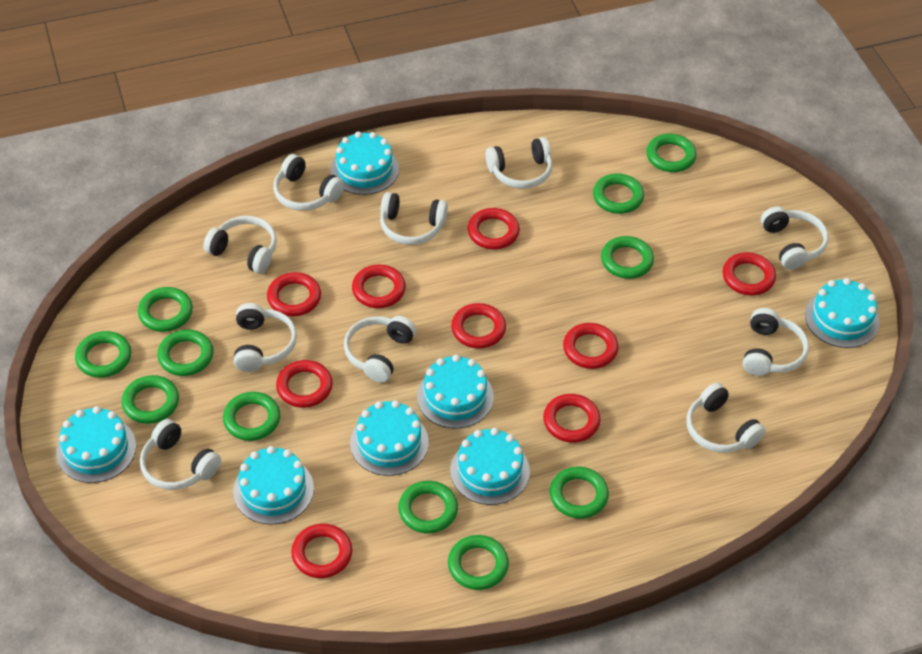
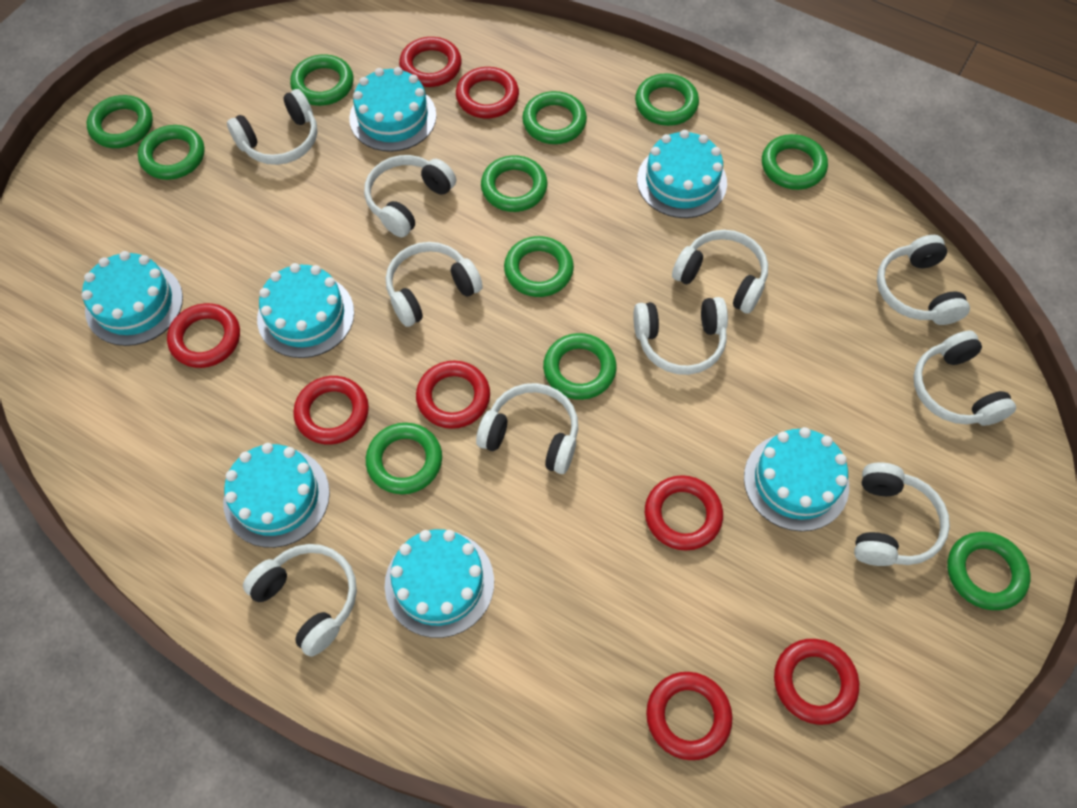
red ring: 9 -> 8

